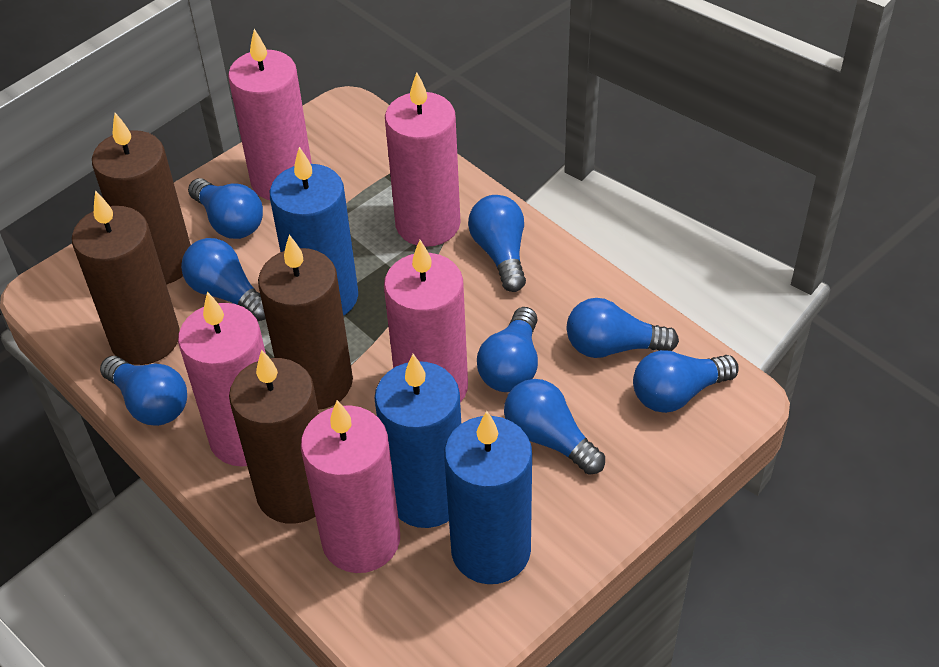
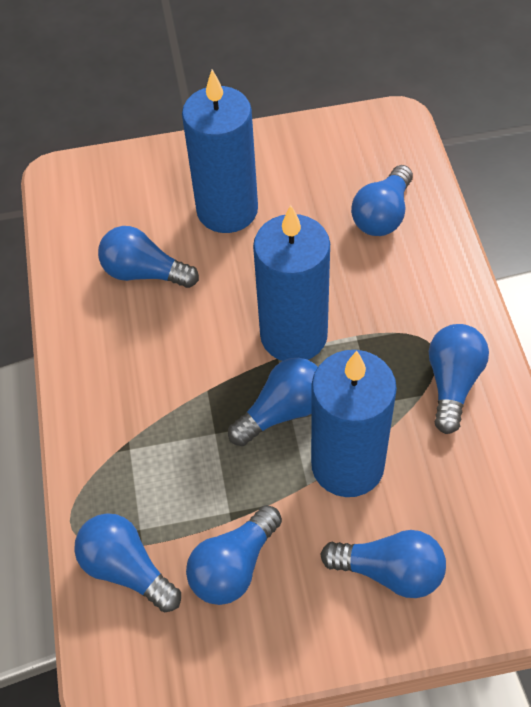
blue light bulb: 8 -> 7
brown candle: 4 -> 0
pink candle: 5 -> 0

